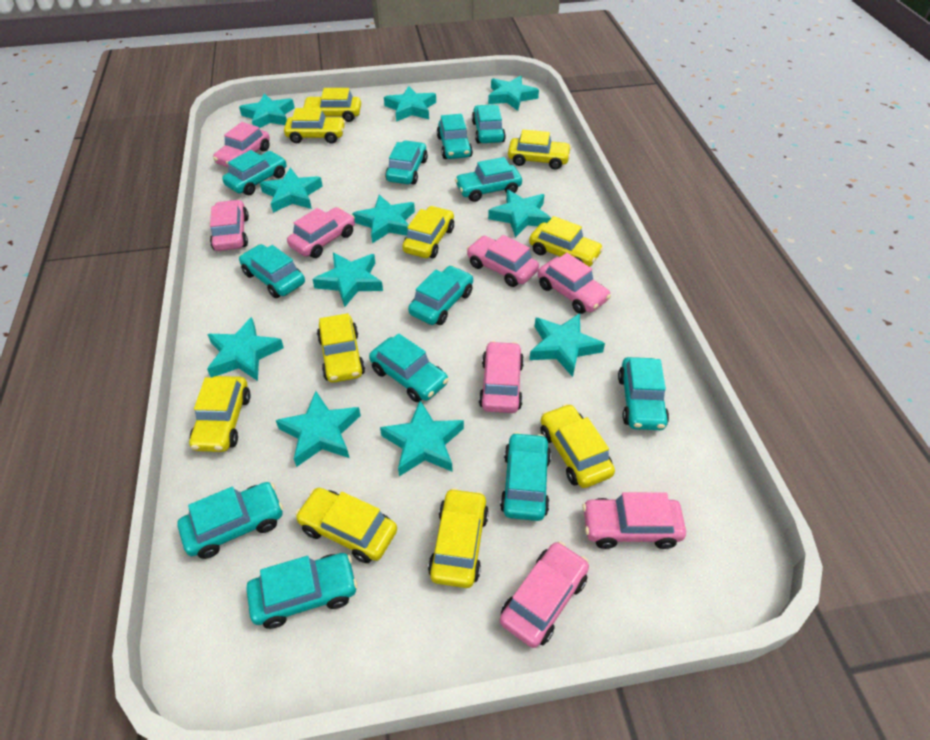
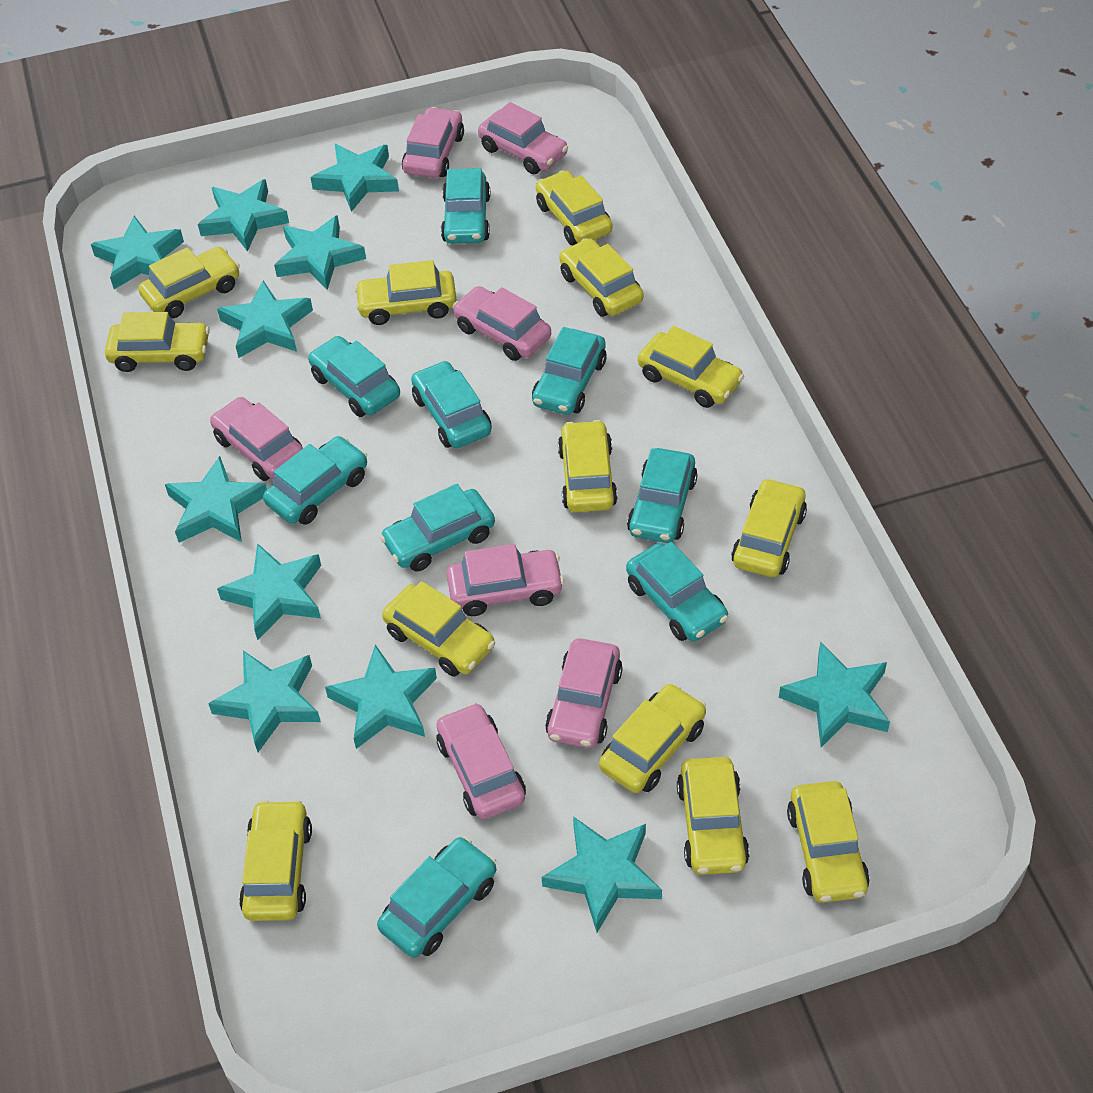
pink car: 8 -> 7
turquoise car: 12 -> 9
yellow car: 10 -> 13

